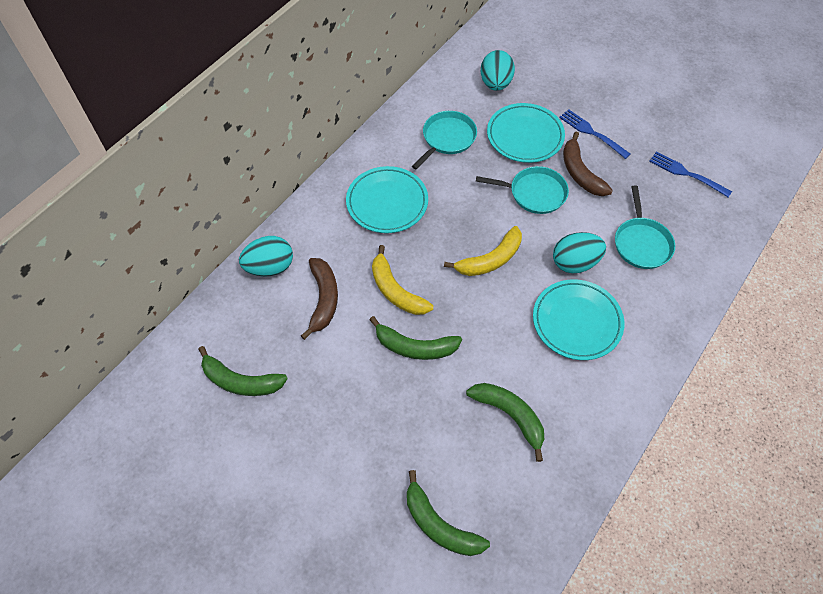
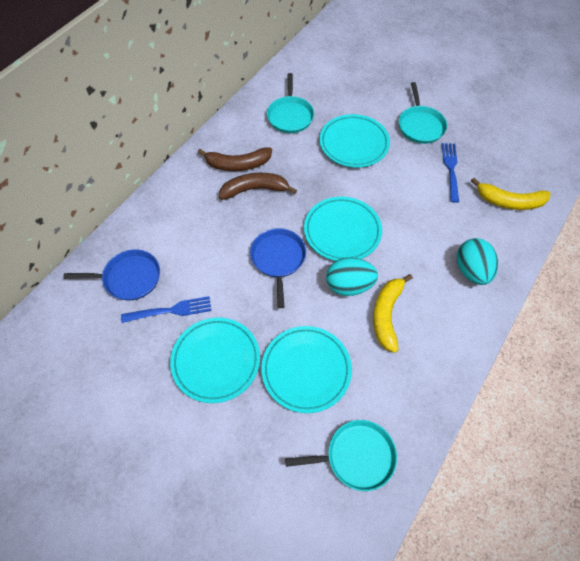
blue pan: 0 -> 2
green banana: 4 -> 0
turquoise egg: 3 -> 2
turquoise plate: 3 -> 4

